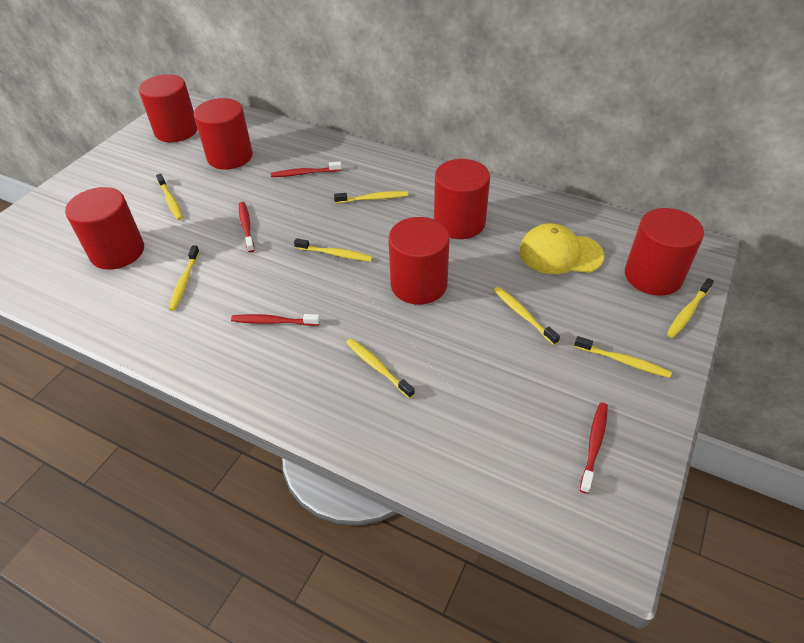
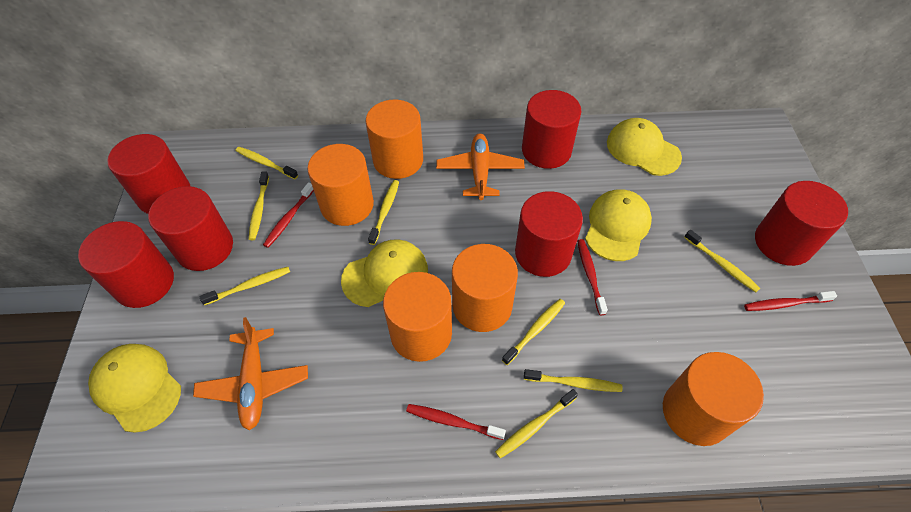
orange cylinder: 0 -> 5
orange plane: 0 -> 2
yellow cap: 1 -> 4

